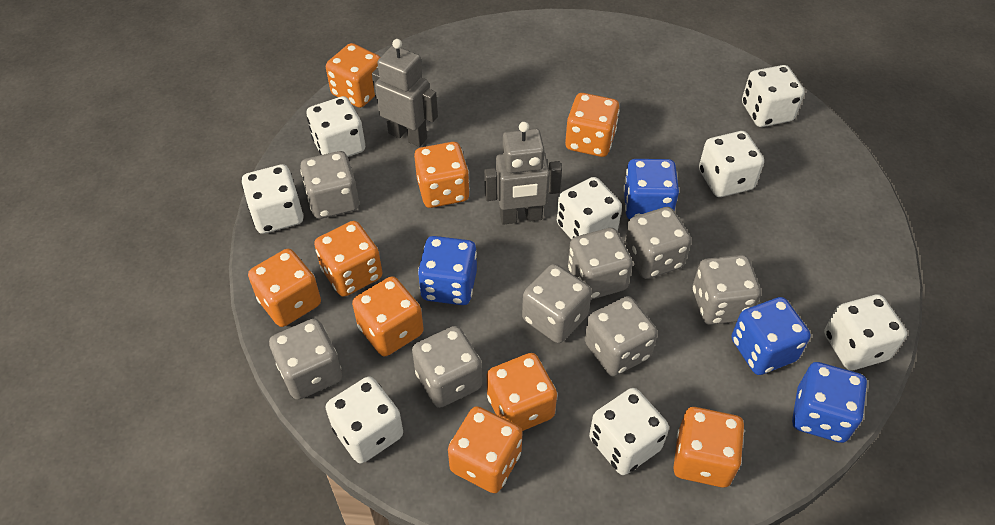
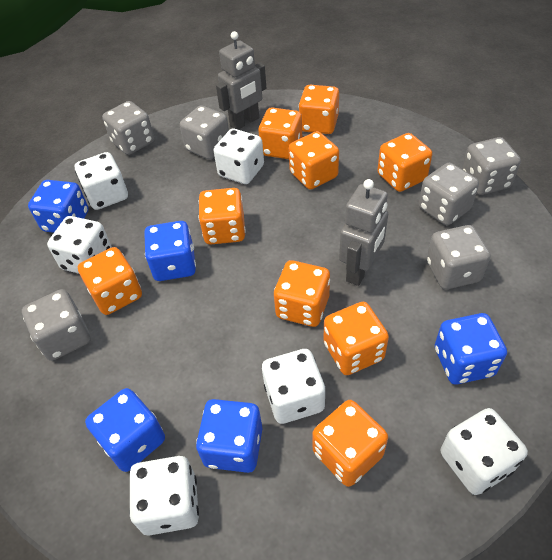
blue dice: 4 -> 5
grey dice: 8 -> 6
white dice: 8 -> 6

